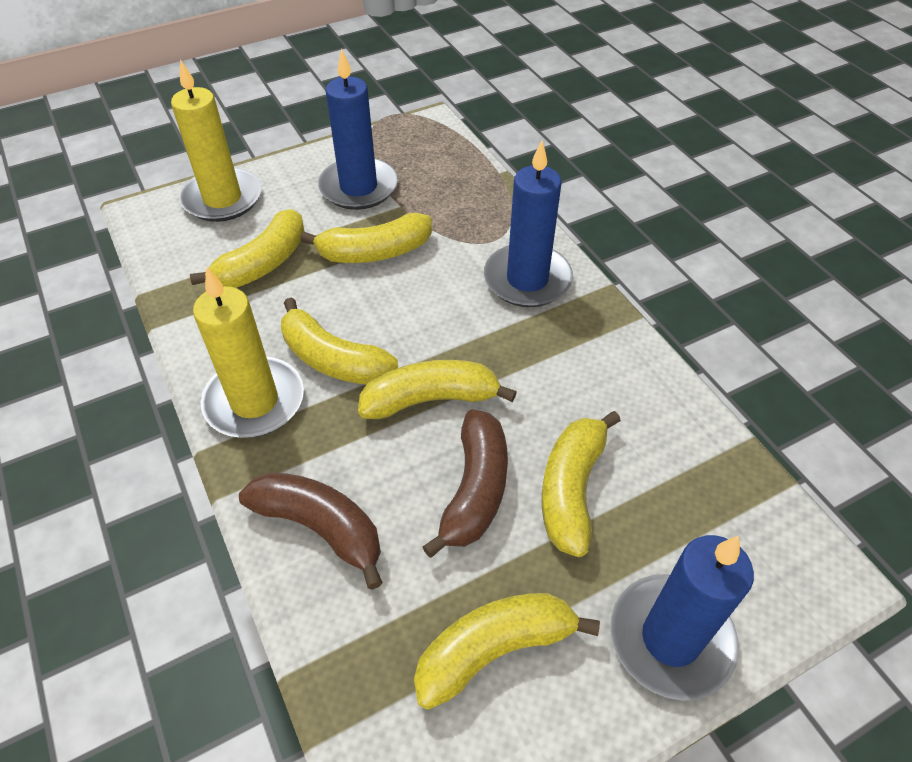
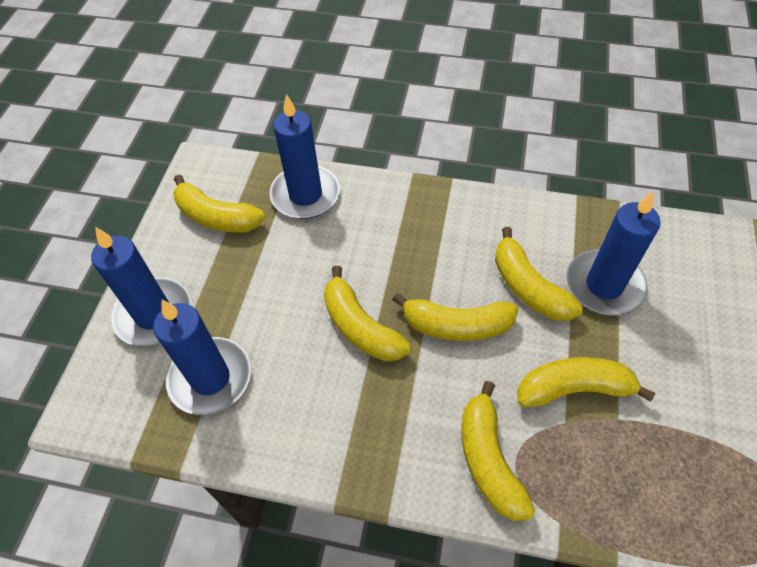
blue candle: 3 -> 4
brown banana: 2 -> 0
yellow candle: 2 -> 0

